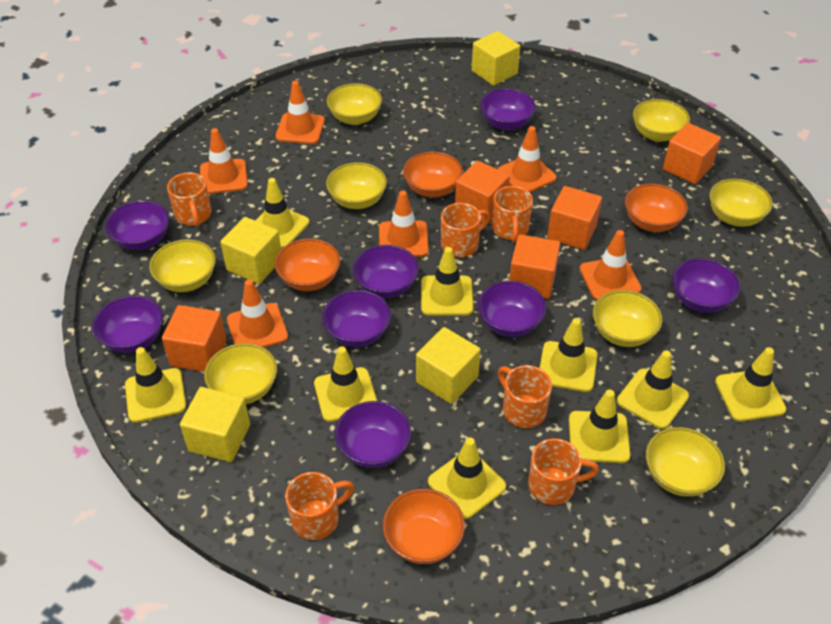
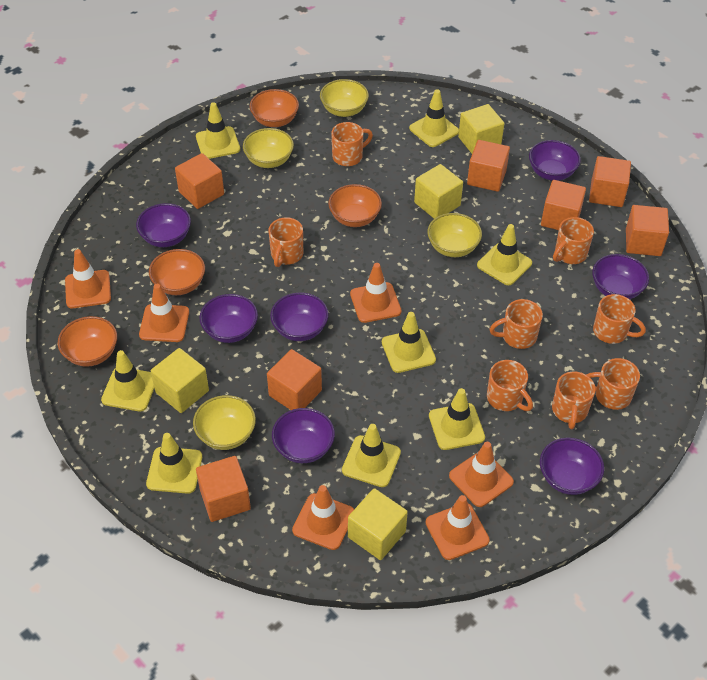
orange cube: 5 -> 7
orange mug: 6 -> 8
purple bowl: 8 -> 7
yellow bowl: 8 -> 4
yellow traffic cone: 9 -> 8

